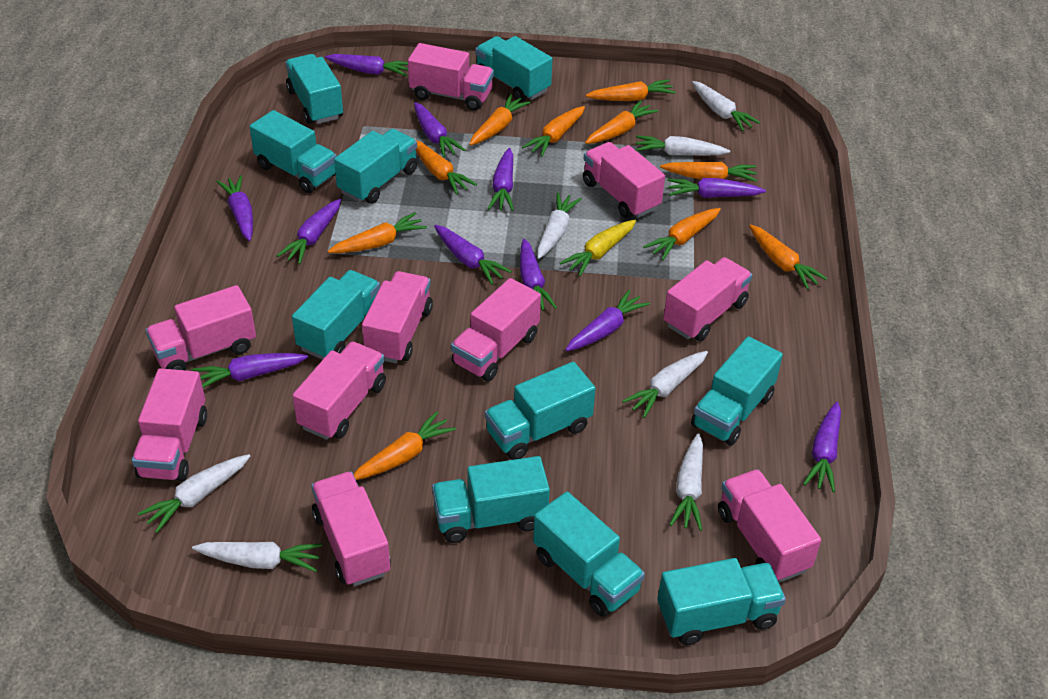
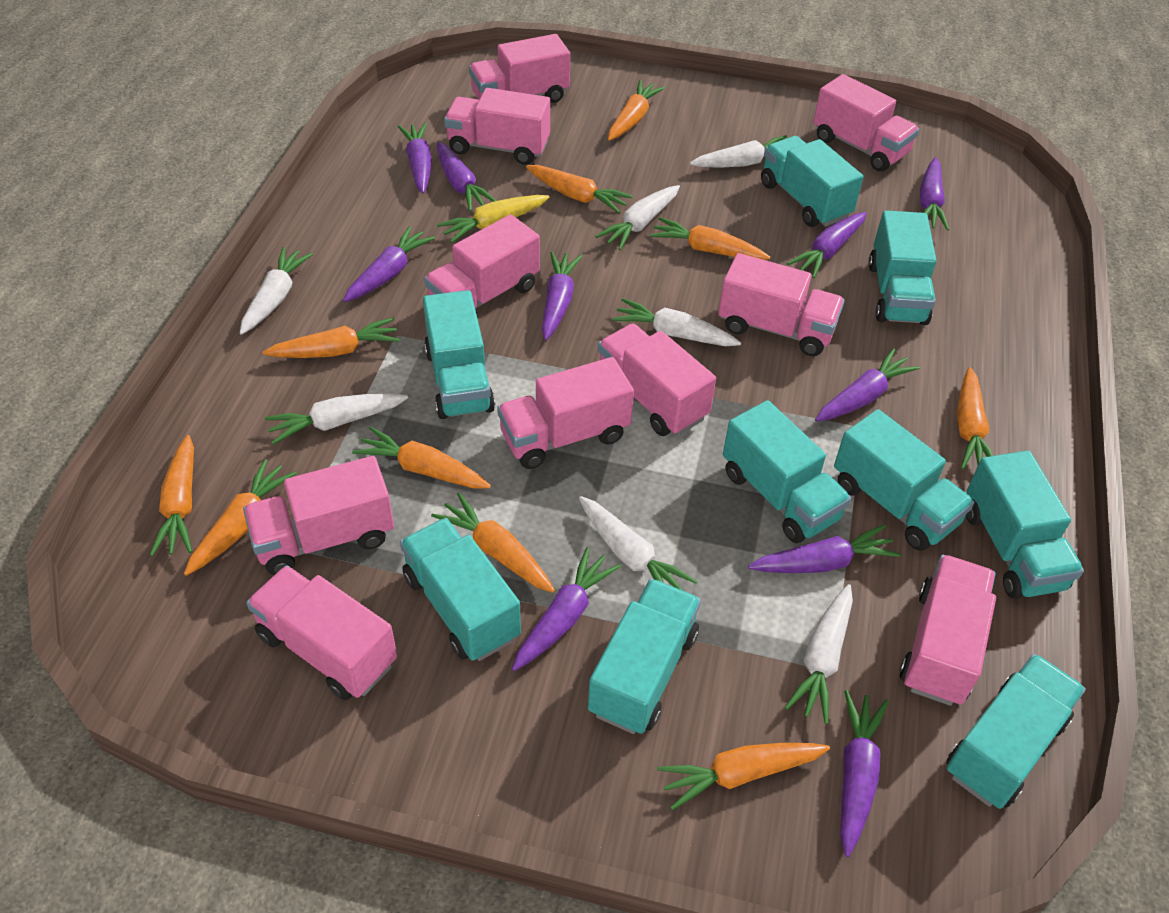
purple carrot: 11 -> 10
turquoise truck: 10 -> 9

